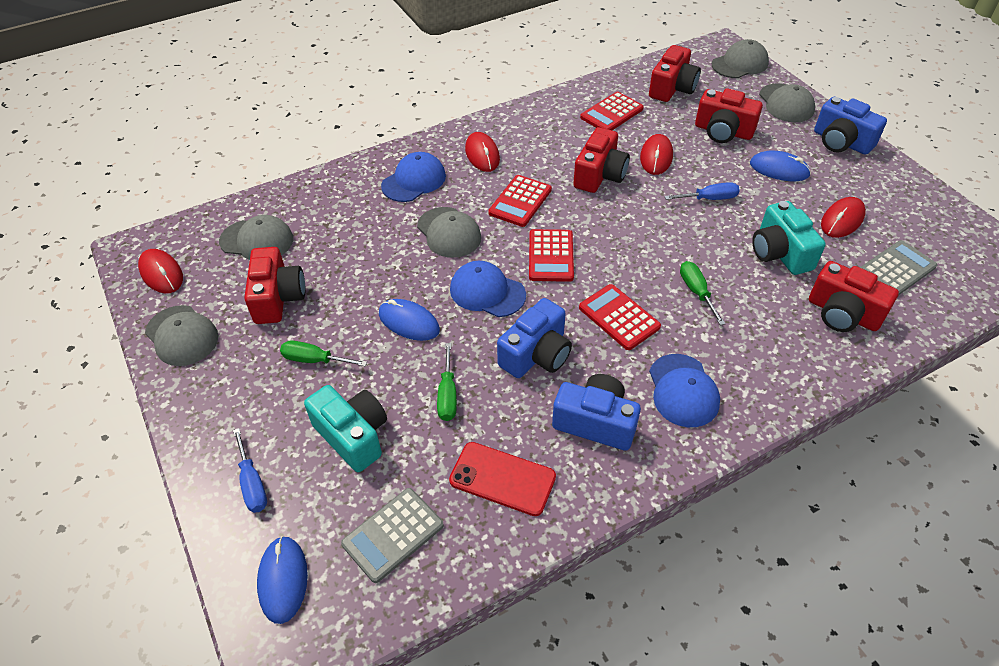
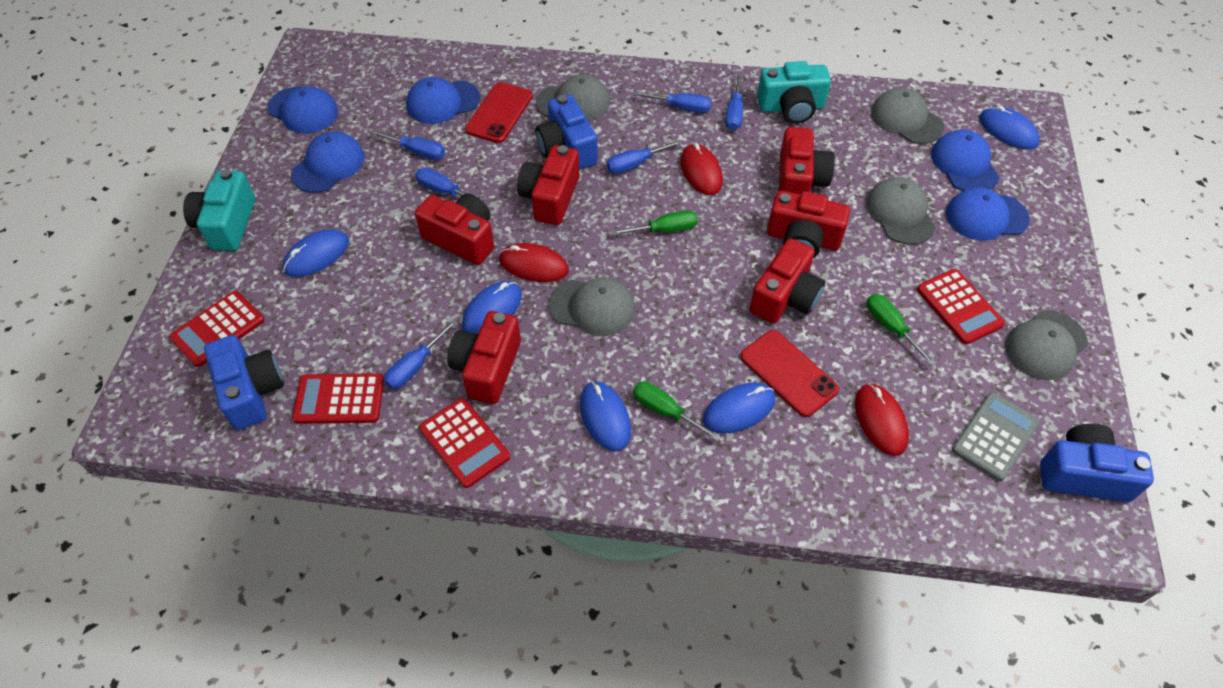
blue cap: 3 -> 5
blue mouse: 3 -> 5
blue screwdriver: 2 -> 6
grey calculator: 2 -> 1
red camera: 5 -> 6
red mouse: 4 -> 3
red phone: 1 -> 2

